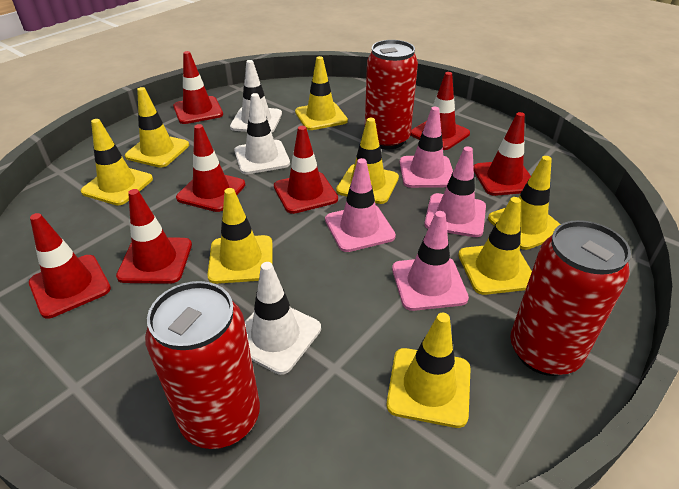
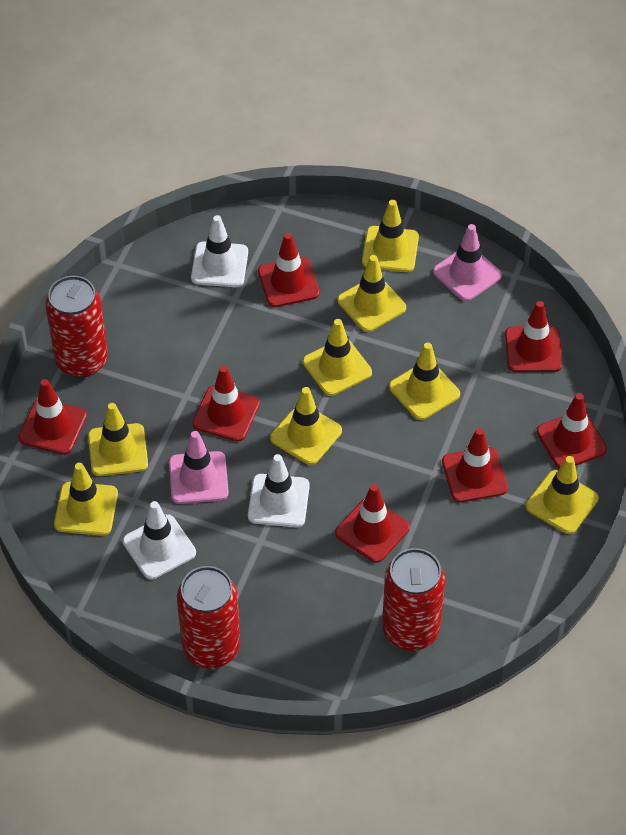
pink traffic cone: 4 -> 2

